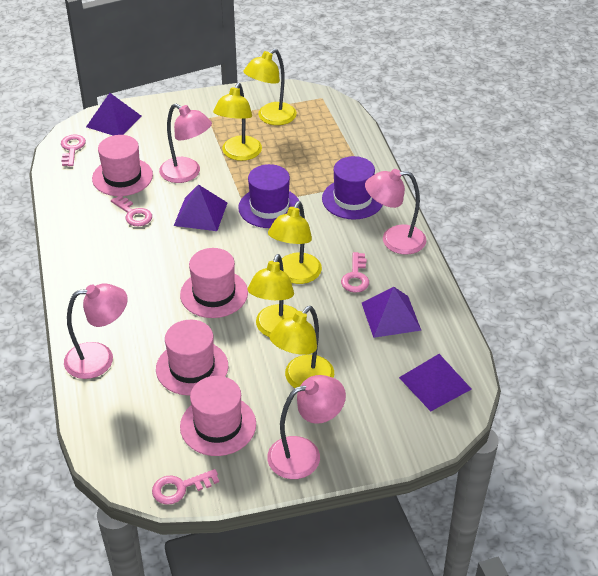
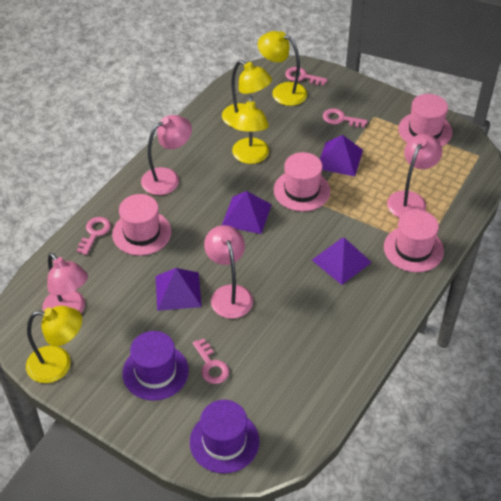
yellow lamp: 5 -> 4

